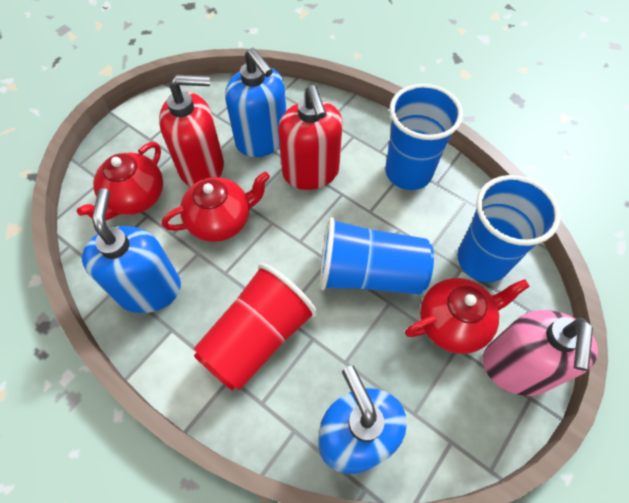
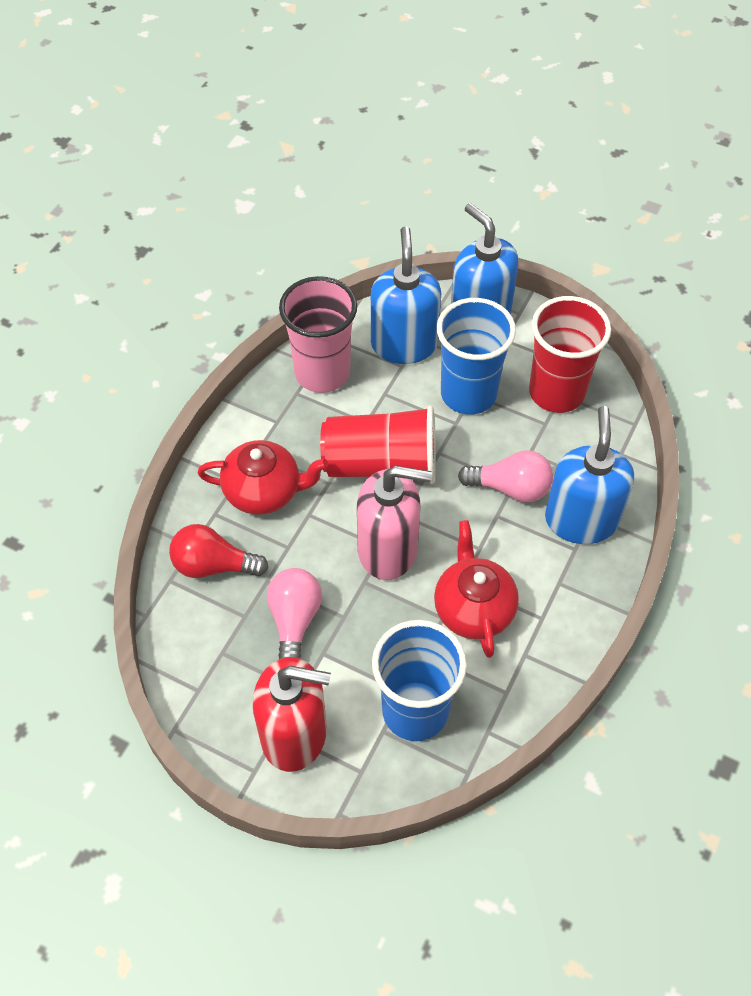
blue cup: 3 -> 2
pink cup: 0 -> 1
pink light bulb: 0 -> 2
red cup: 1 -> 2
red light bulb: 0 -> 1
red soap dispenser: 2 -> 1
red teapot: 3 -> 2

